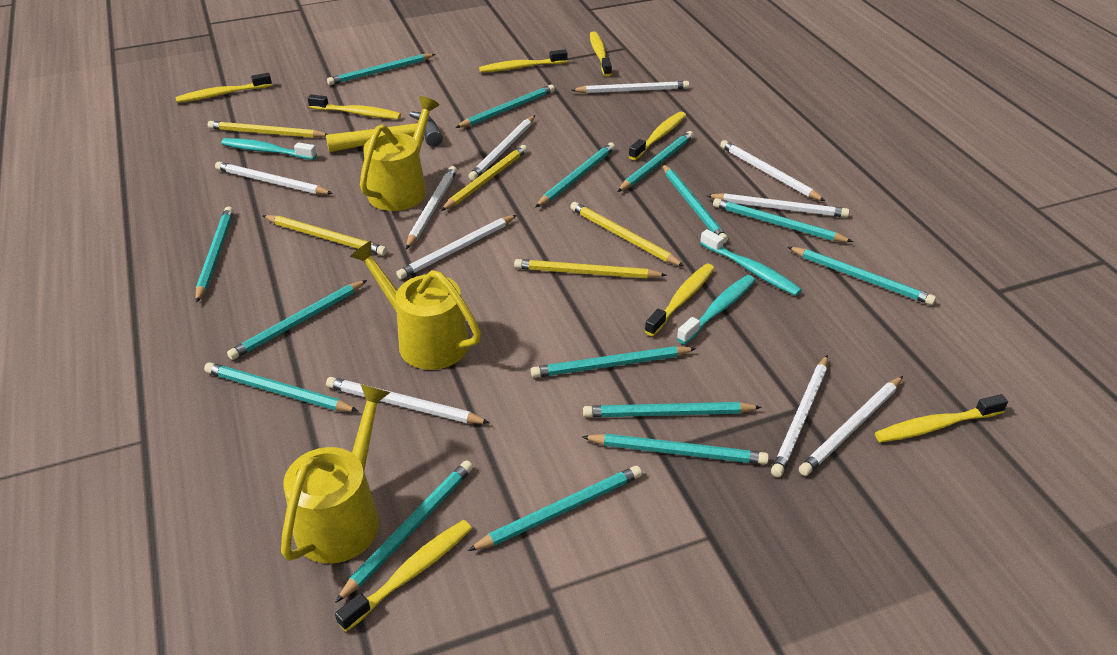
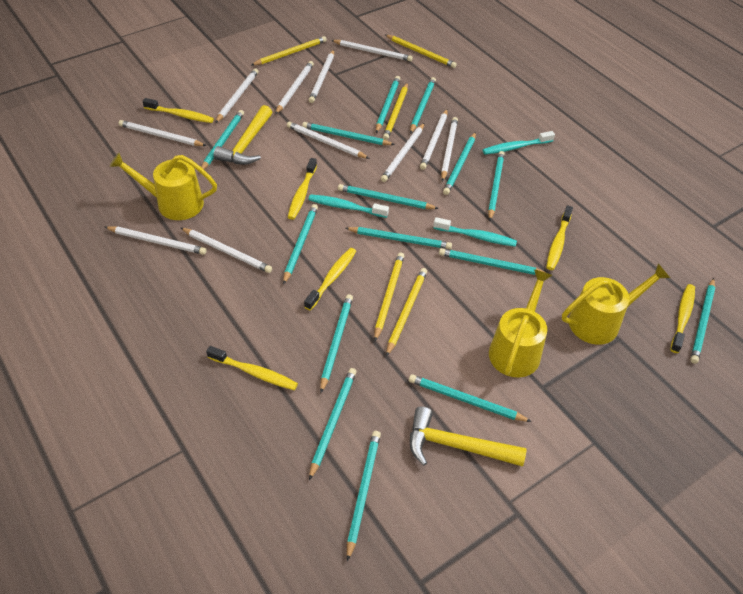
white pencil: 10 -> 11
yellow hammer: 1 -> 2
yellow toothbrush: 8 -> 6

